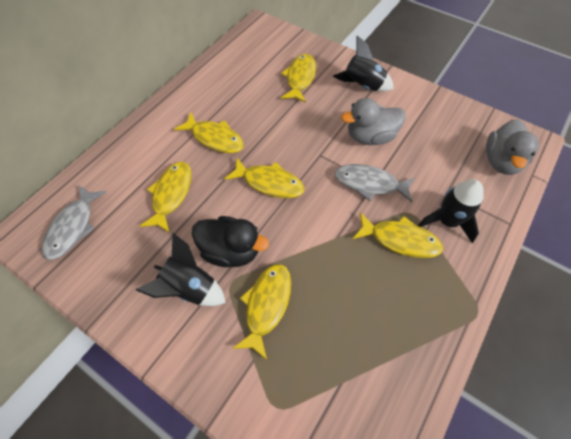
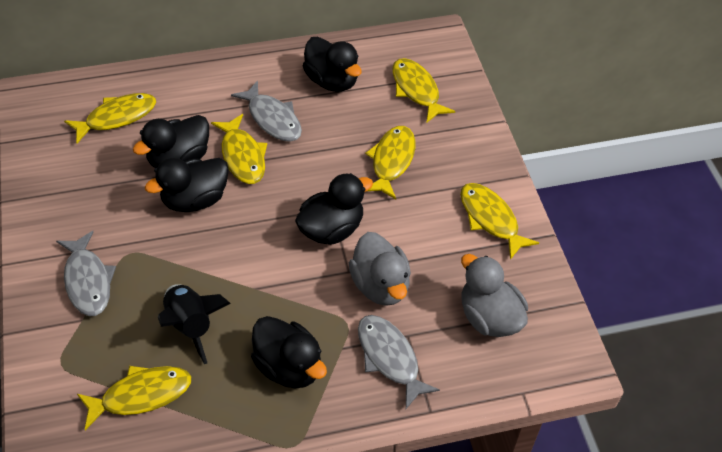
black duck: 1 -> 5
black rocket: 3 -> 1
grey fish: 2 -> 3

